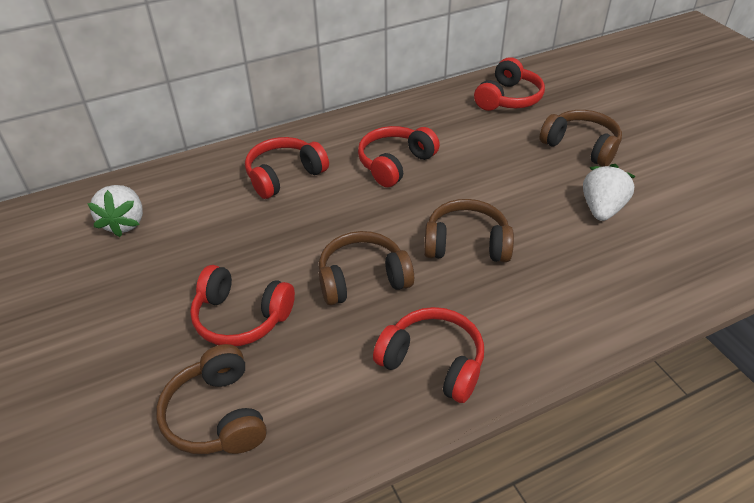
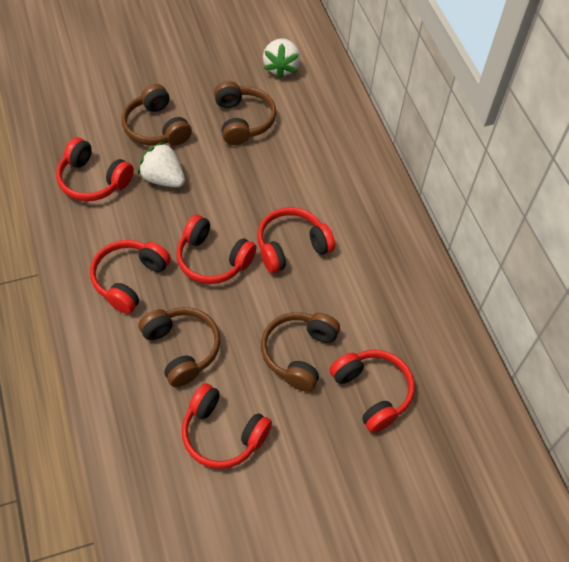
red headphones: 5 -> 6

